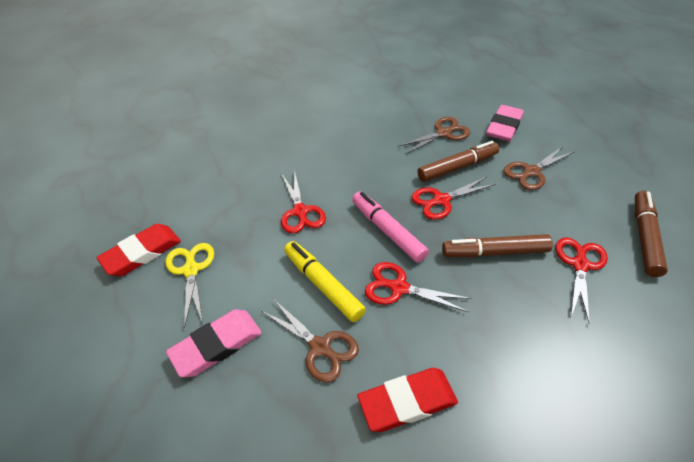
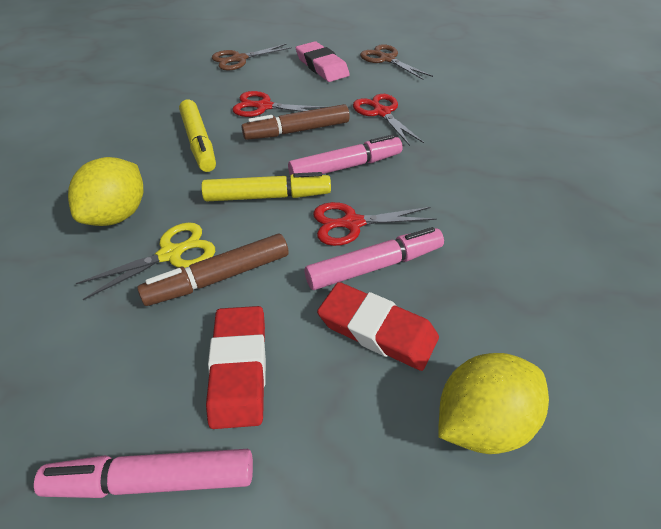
brown marker: 3 -> 2
brown scissors: 3 -> 2
pink eraser: 2 -> 1
pink marker: 1 -> 3
red scissors: 4 -> 3
yellow lemon: 0 -> 2
yellow marker: 1 -> 2

